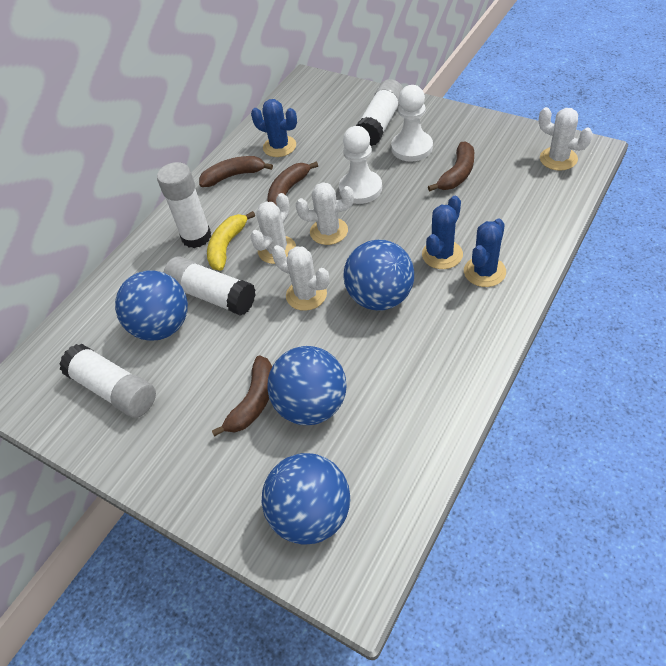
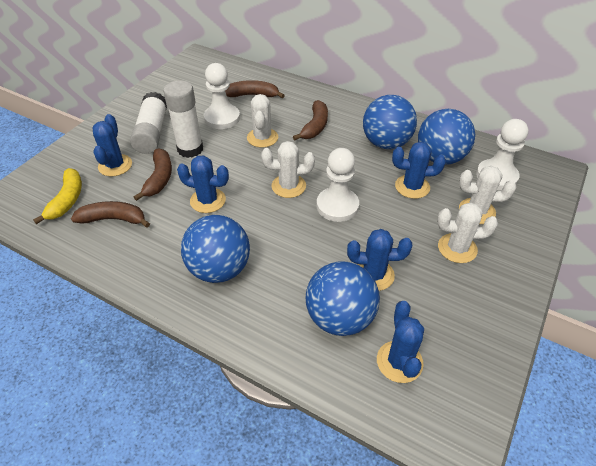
blue cactus: 3 -> 5
white glue stick: 4 -> 2
white pawn: 2 -> 3

